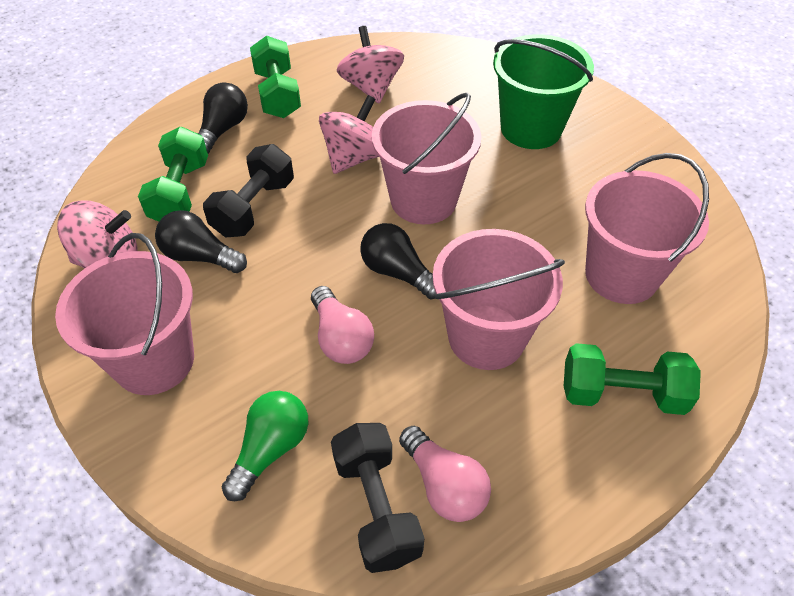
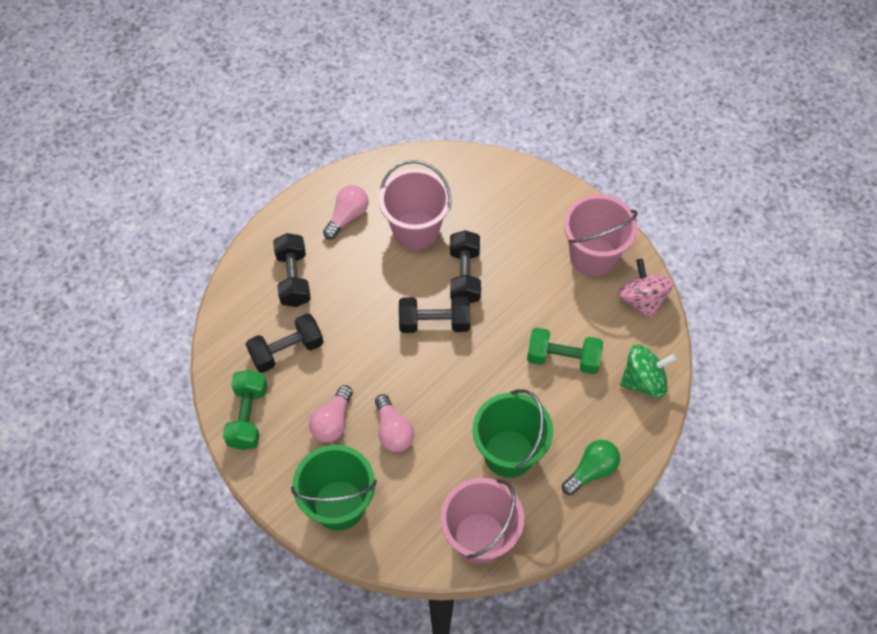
black dumbbell: 2 -> 4
black light bulb: 3 -> 0
green bucket: 1 -> 2
green dumbbell: 3 -> 2
green spinning top: 0 -> 1
pink bucket: 4 -> 3
pink light bulb: 2 -> 3
pink spinning top: 3 -> 1

